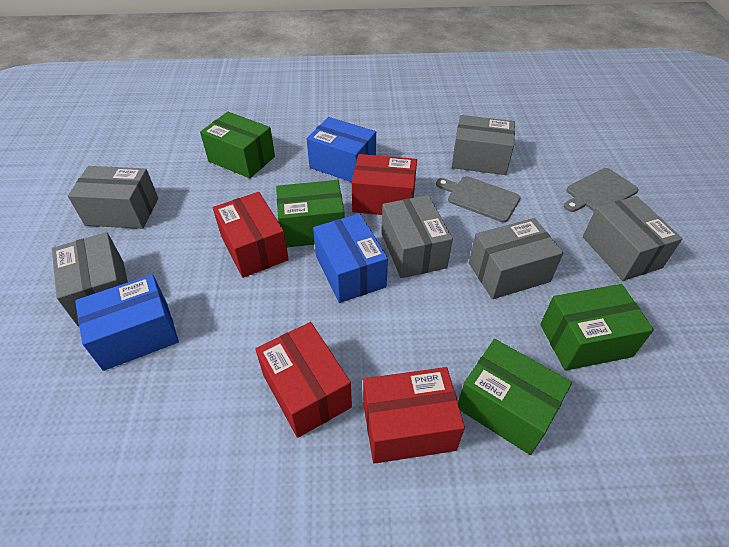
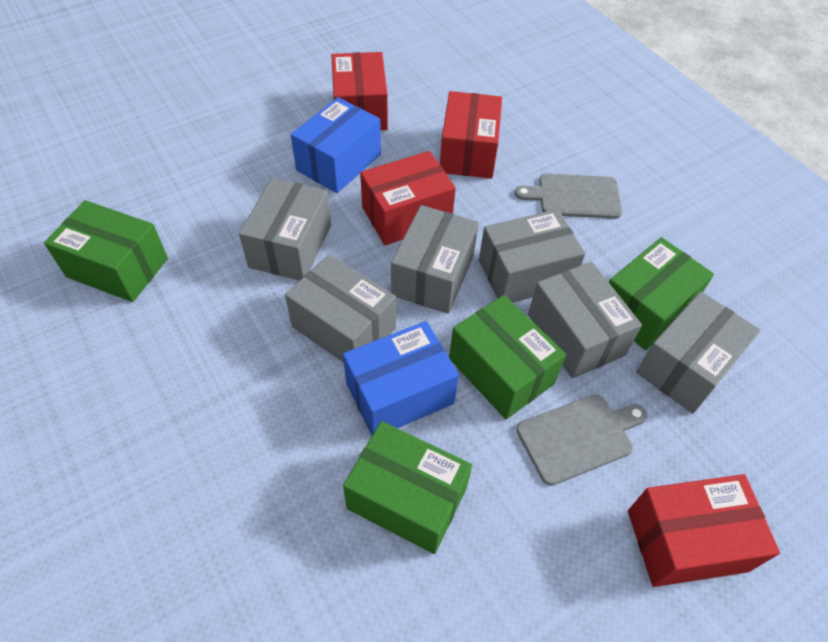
blue box: 3 -> 2

